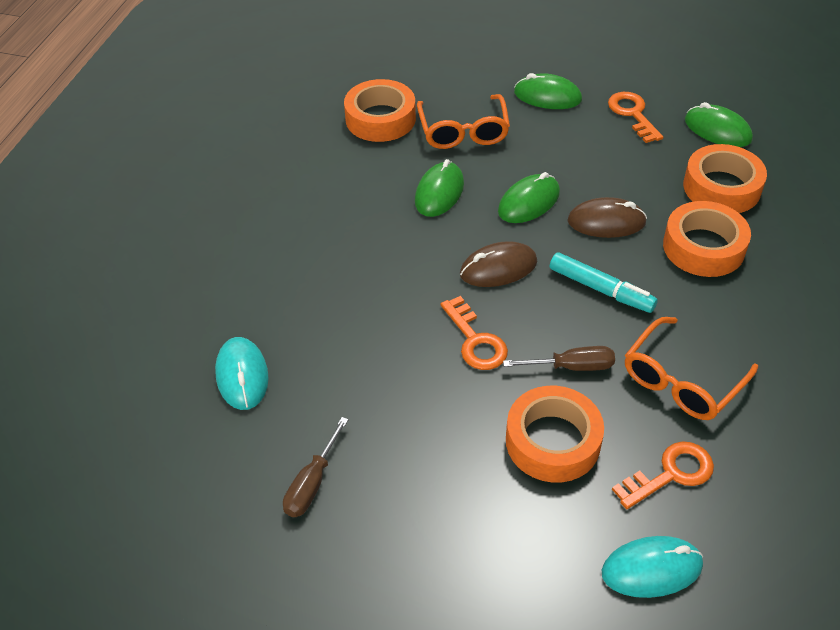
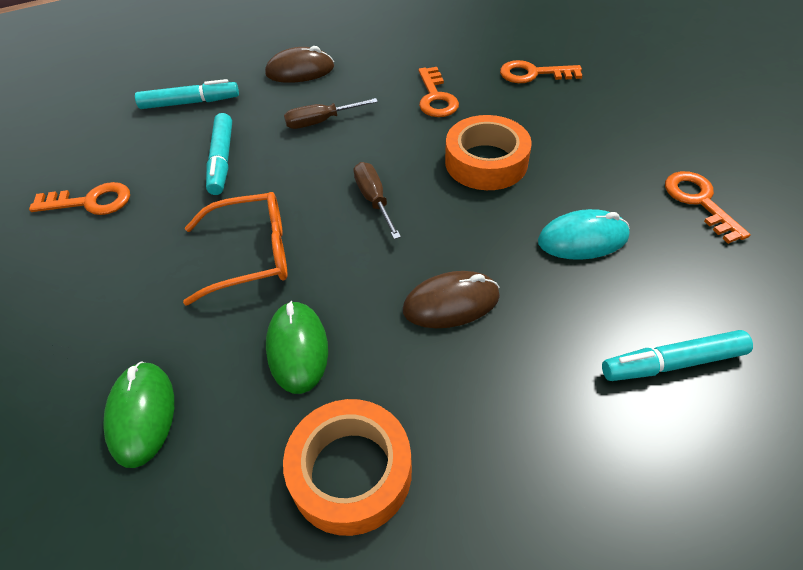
green mouse: 4 -> 2
orange glasses: 2 -> 1
orange key: 3 -> 4
orange tape: 4 -> 2
turquoise marker: 1 -> 3
turquoise mouse: 2 -> 1

